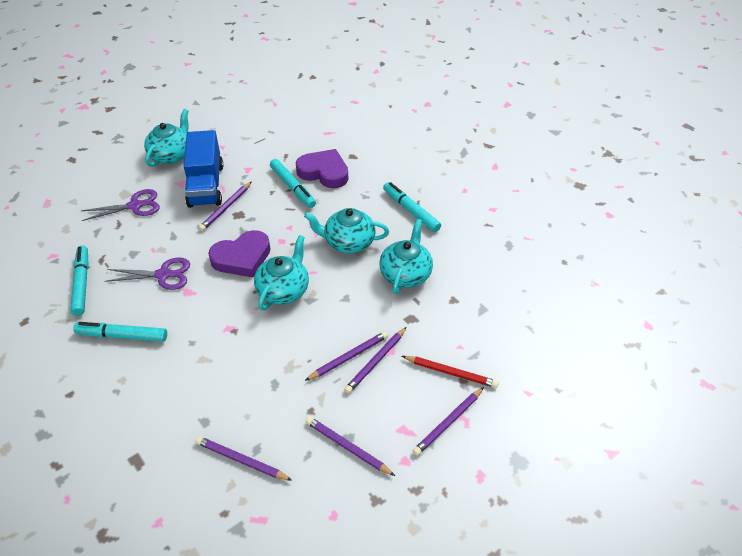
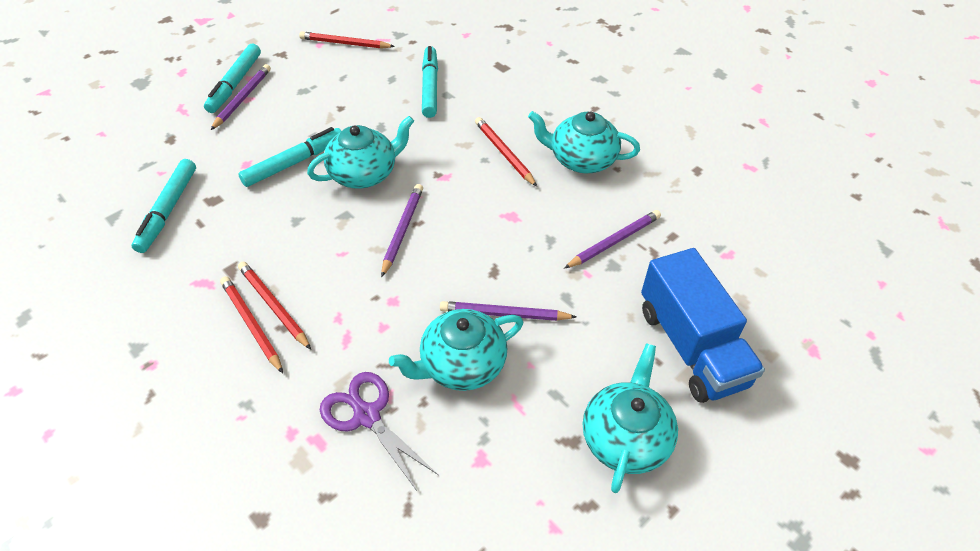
purple heart: 2 -> 0
purple pencil: 6 -> 4
purple scissors: 2 -> 1
red pencil: 1 -> 4

